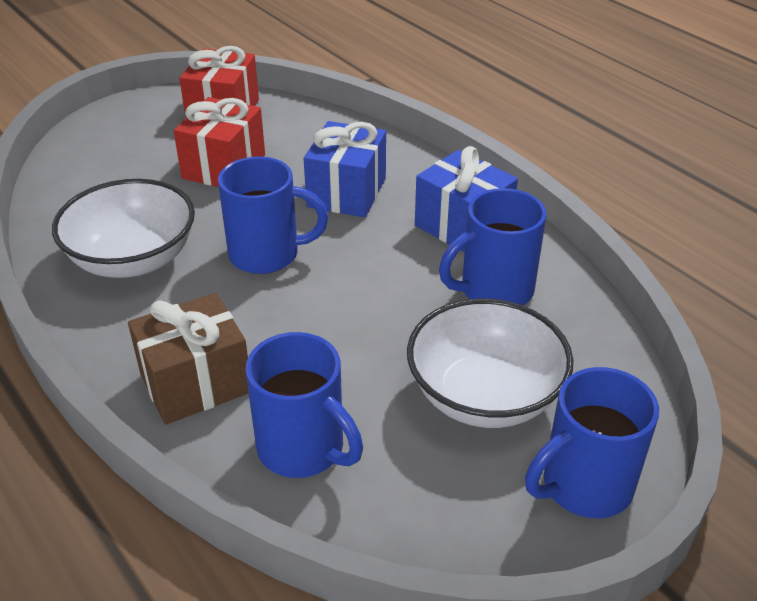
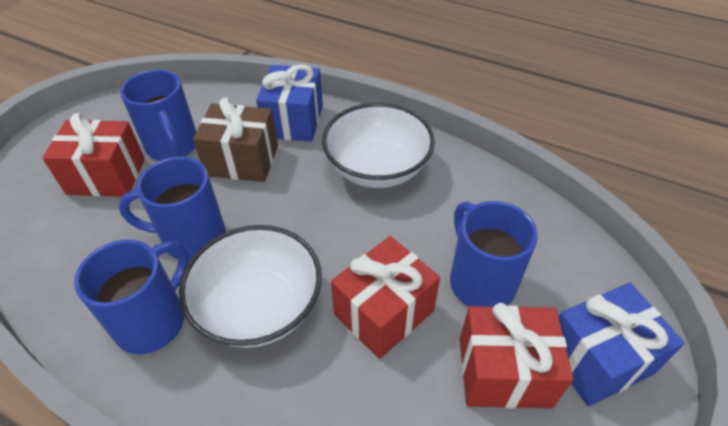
red gift: 2 -> 3

